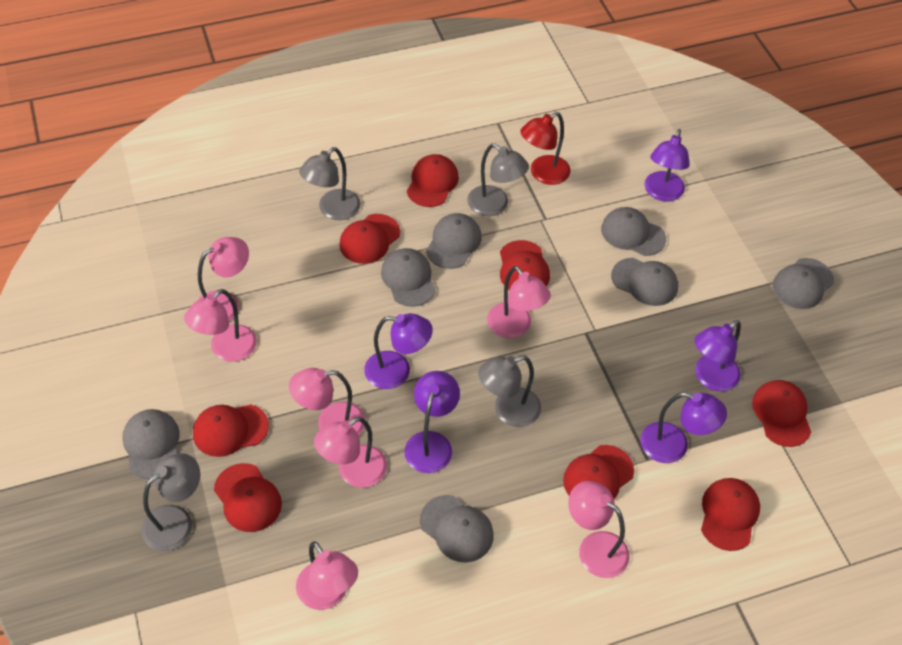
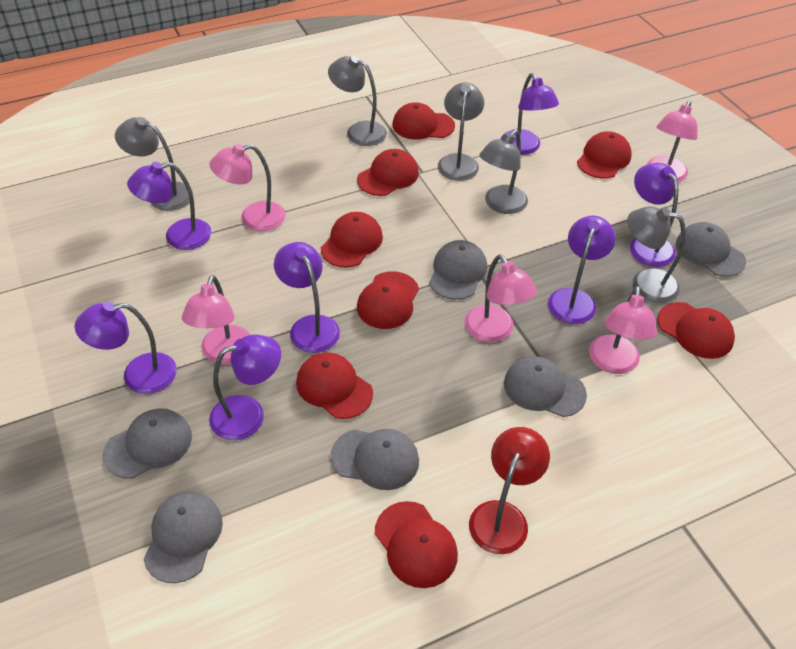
grey cap: 7 -> 6
grey lamp: 4 -> 5
pink lamp: 7 -> 5
purple lamp: 5 -> 7

